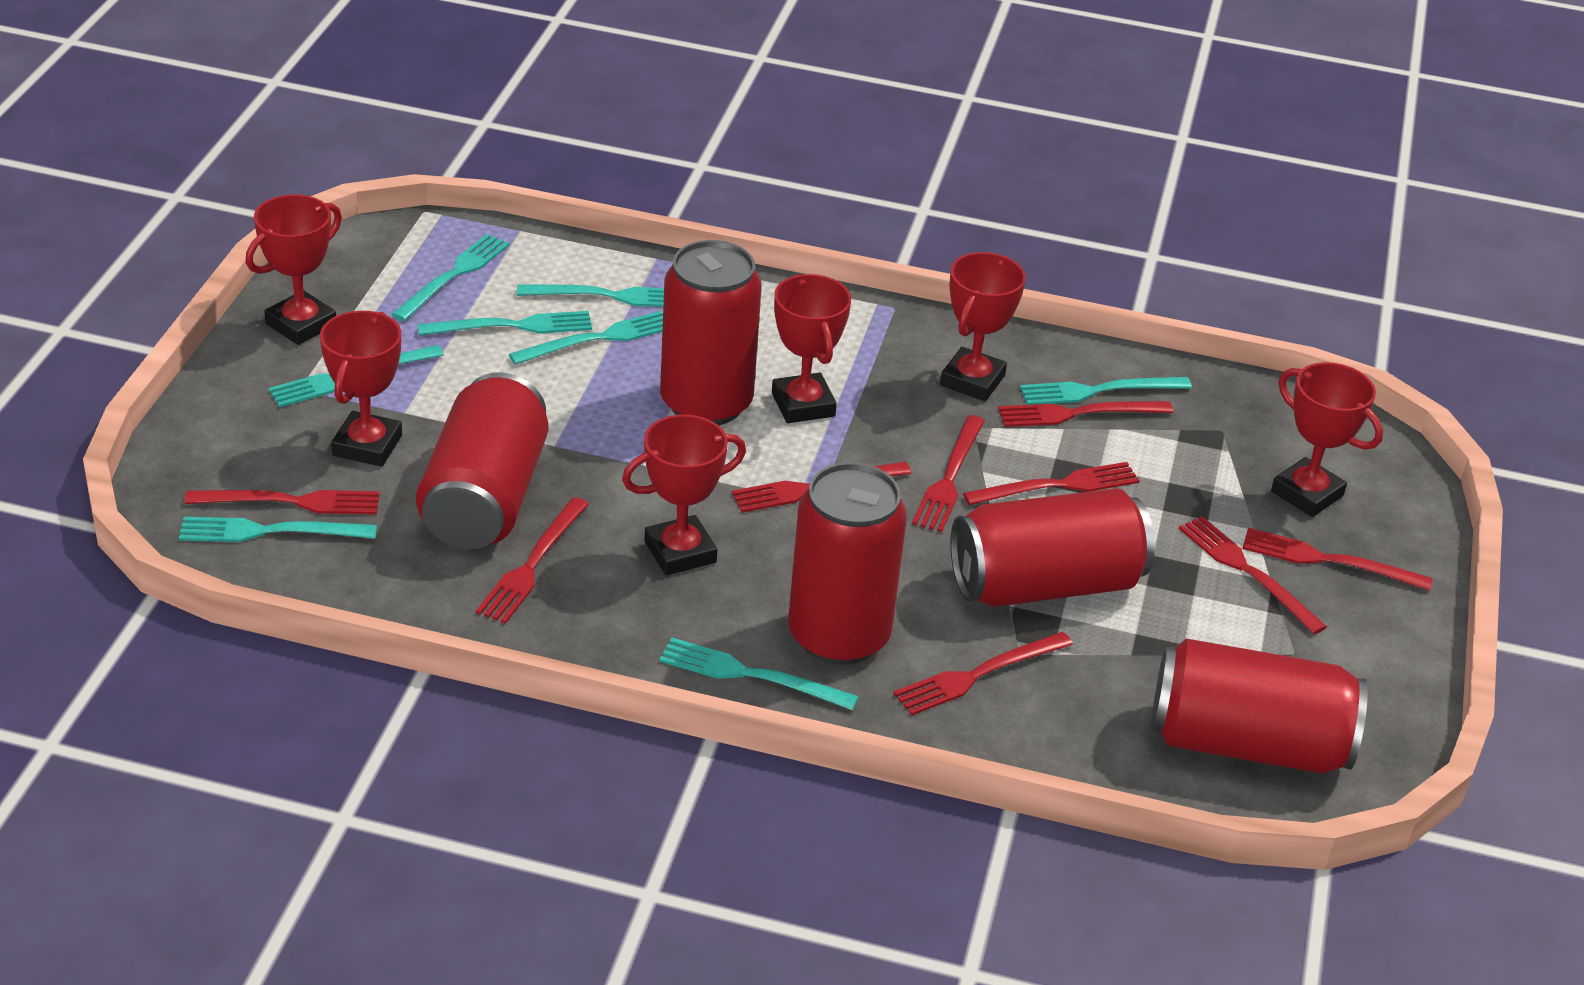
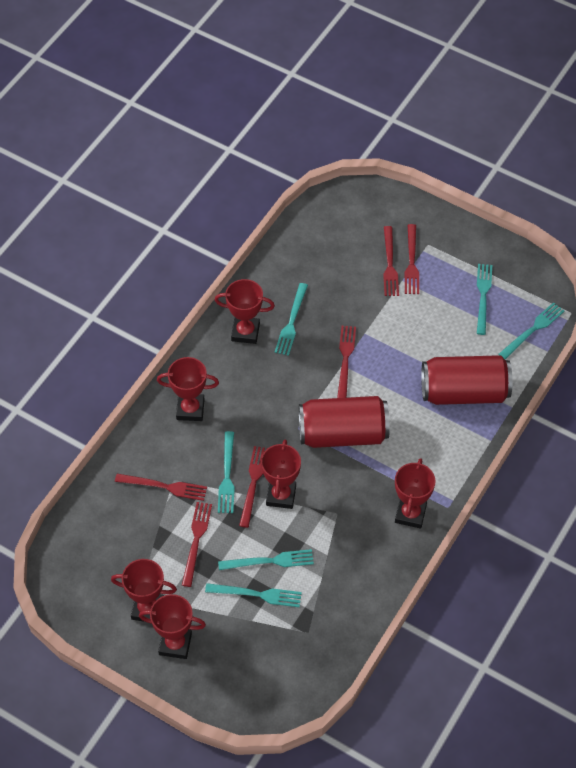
red can: 5 -> 2
red fork: 9 -> 6
turquoise fork: 8 -> 6

